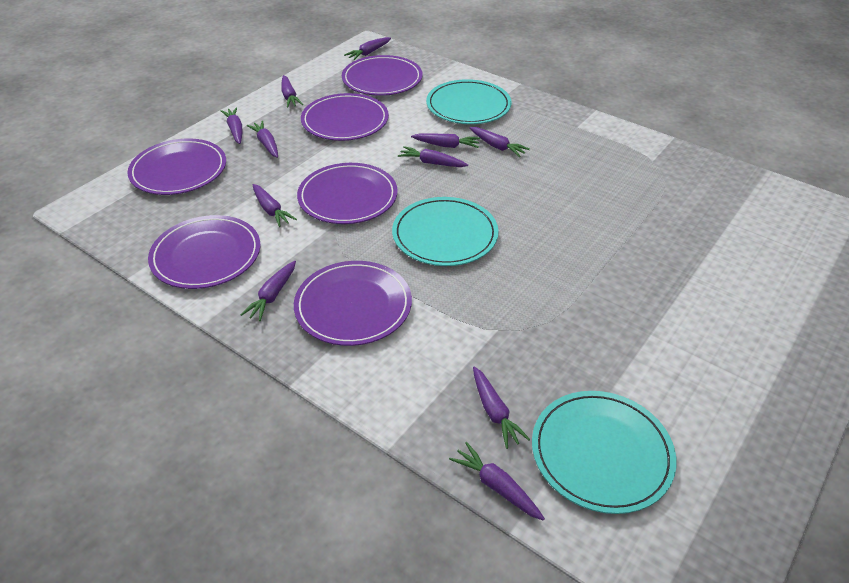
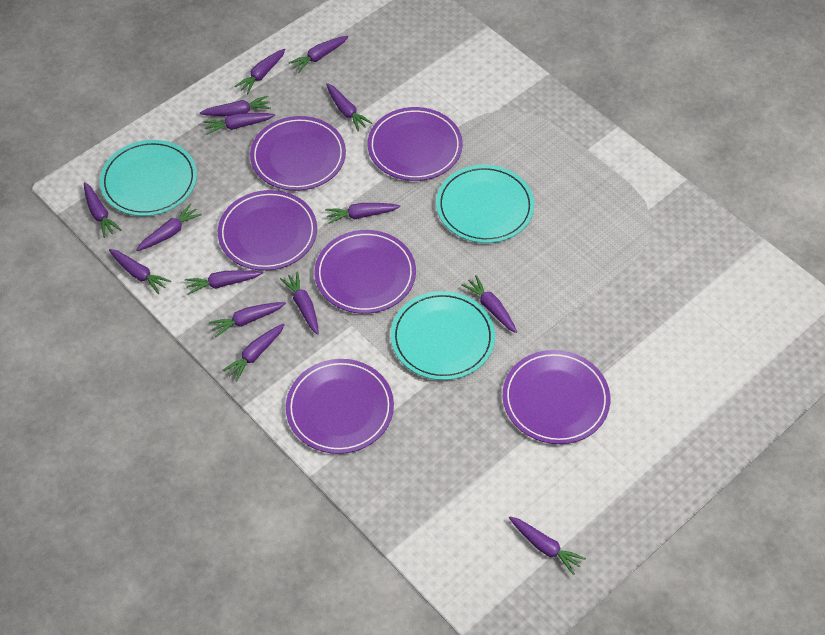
purple carrot: 11 -> 15

